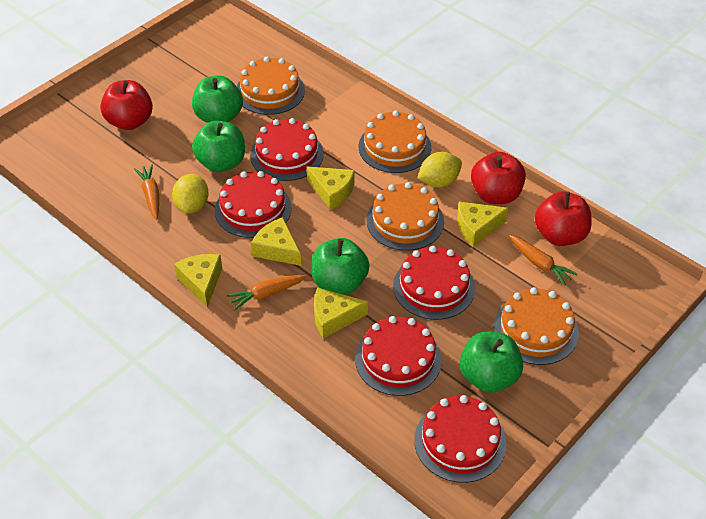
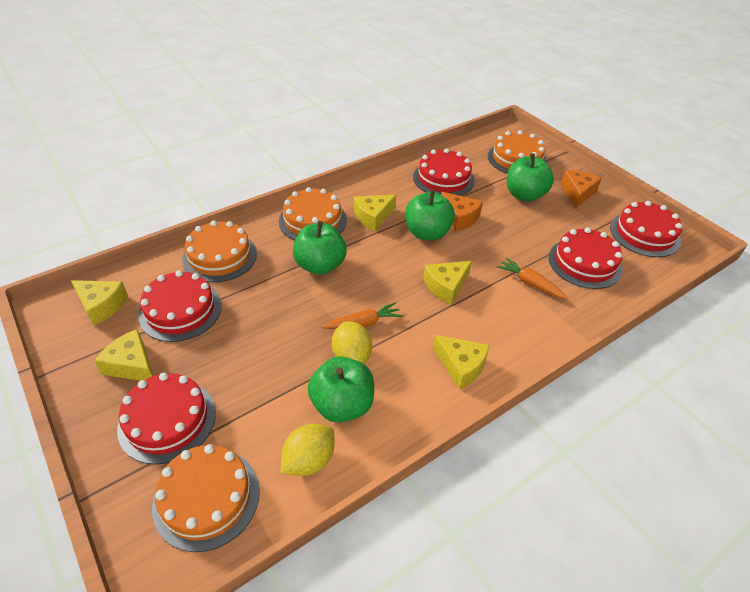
orange carrot: 3 -> 2
orange cheese: 0 -> 2
red apple: 3 -> 0

